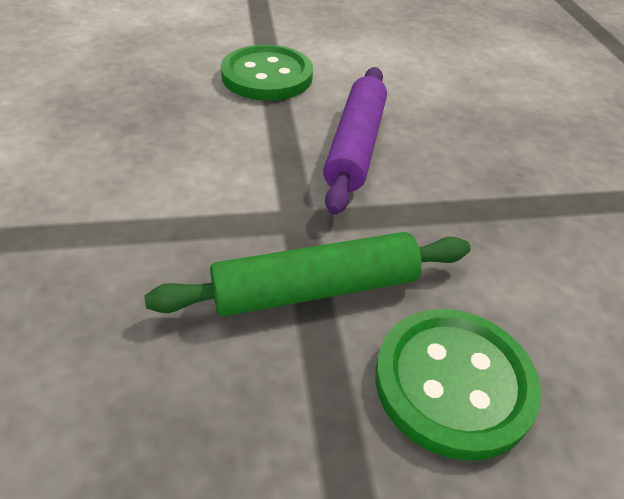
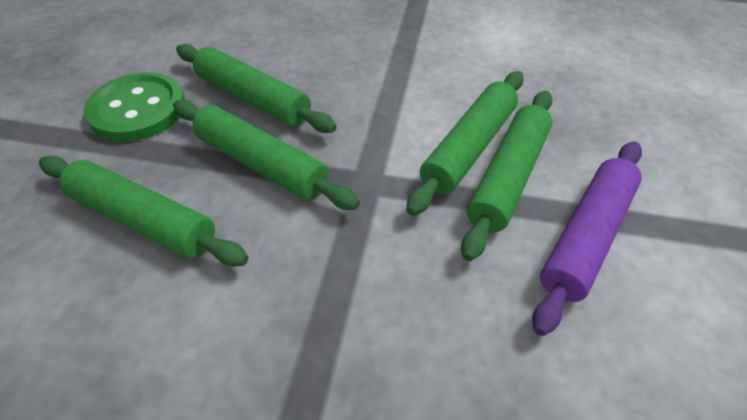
green button: 2 -> 1
green rolling pin: 1 -> 5

